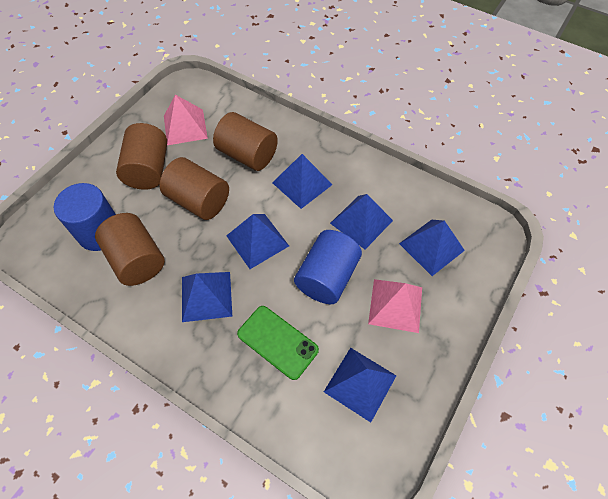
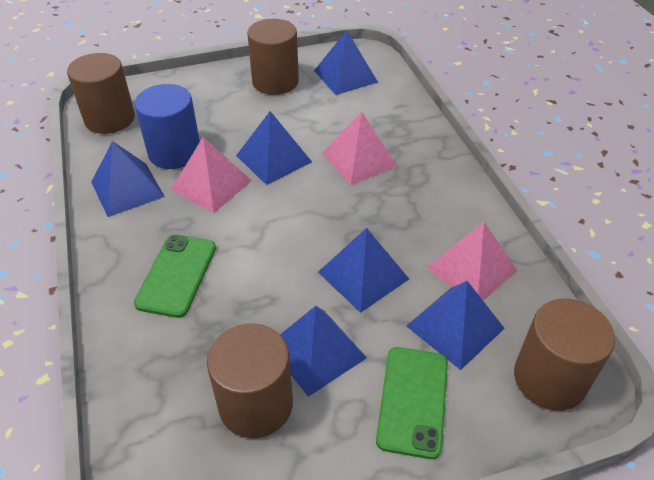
blue cylinder: 2 -> 1
green phone: 1 -> 2
pink pyramid: 2 -> 3

